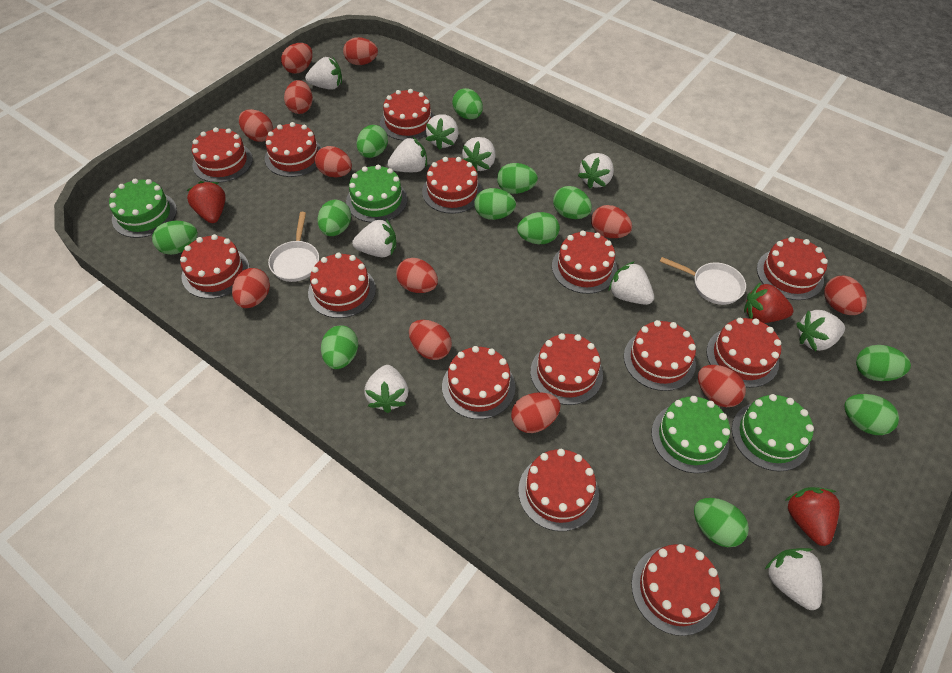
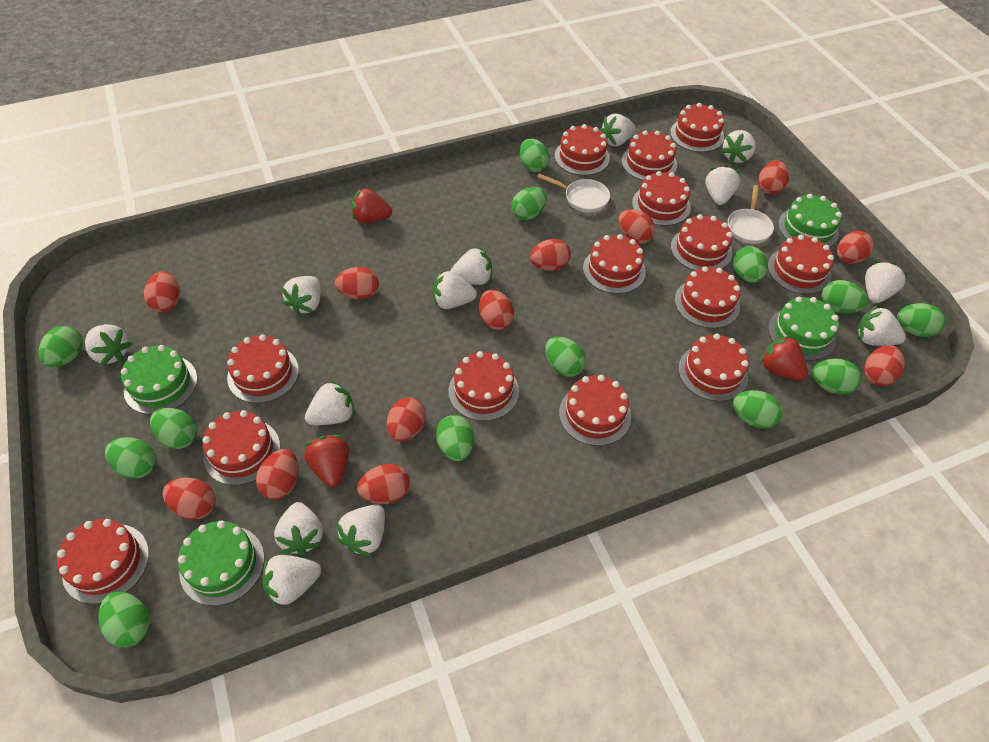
green egg: 12 -> 13
white strawberry: 10 -> 13

